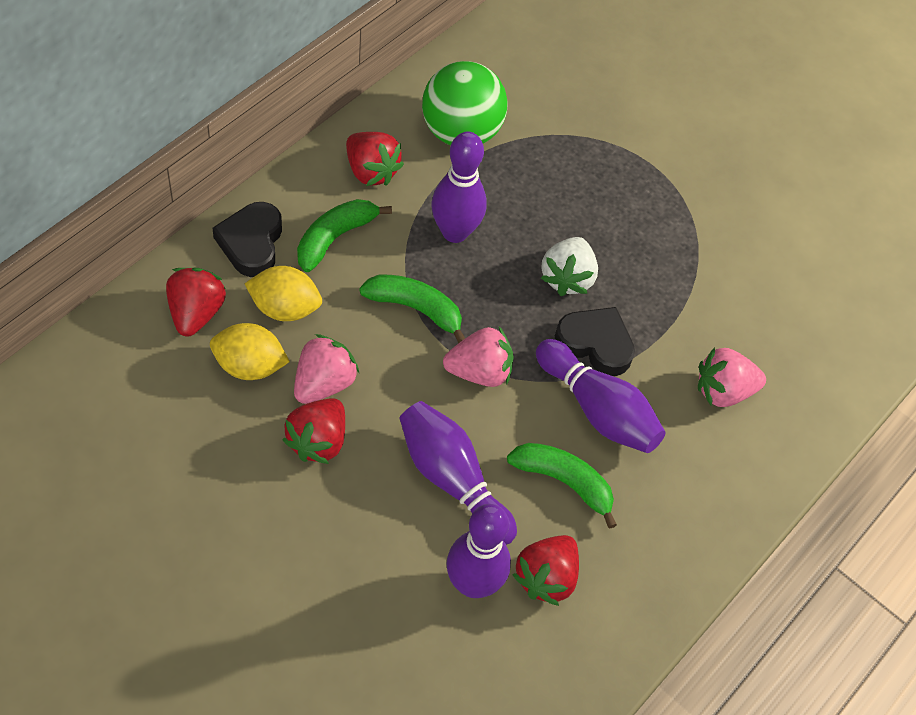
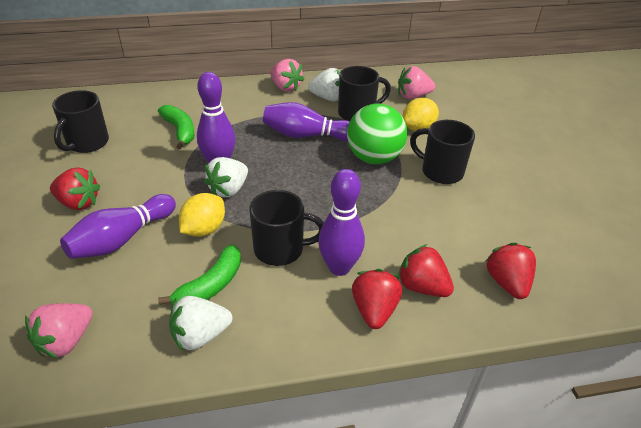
black heart: 2 -> 0
black mug: 0 -> 4
green banana: 3 -> 2
white strawberry: 1 -> 3

